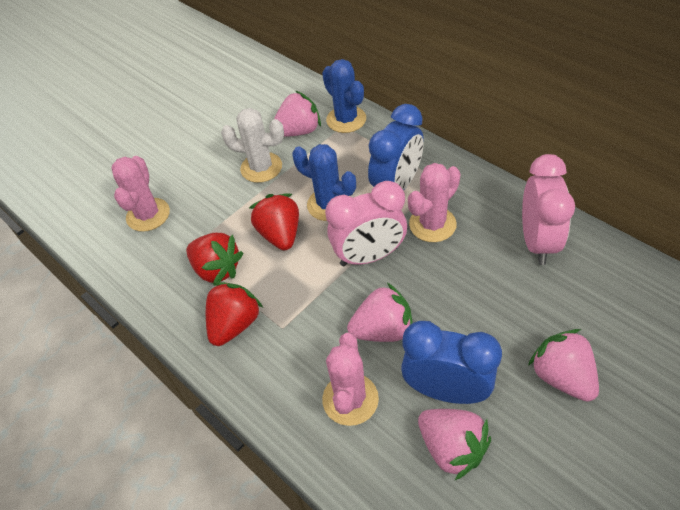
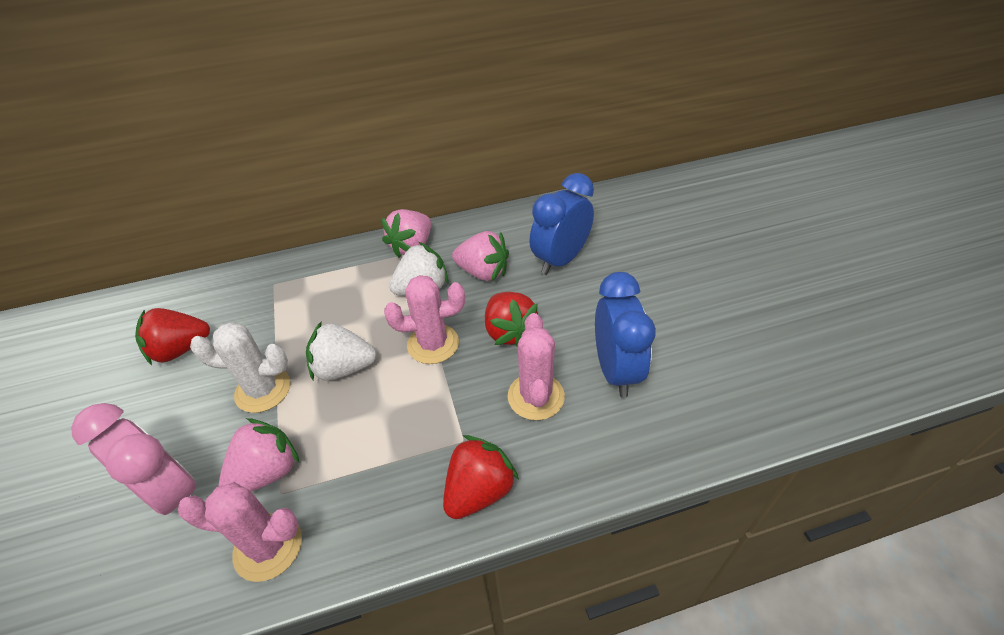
blue cactus: 2 -> 0
pink clock: 2 -> 1
pink strawberry: 4 -> 3
white strawberry: 0 -> 2

